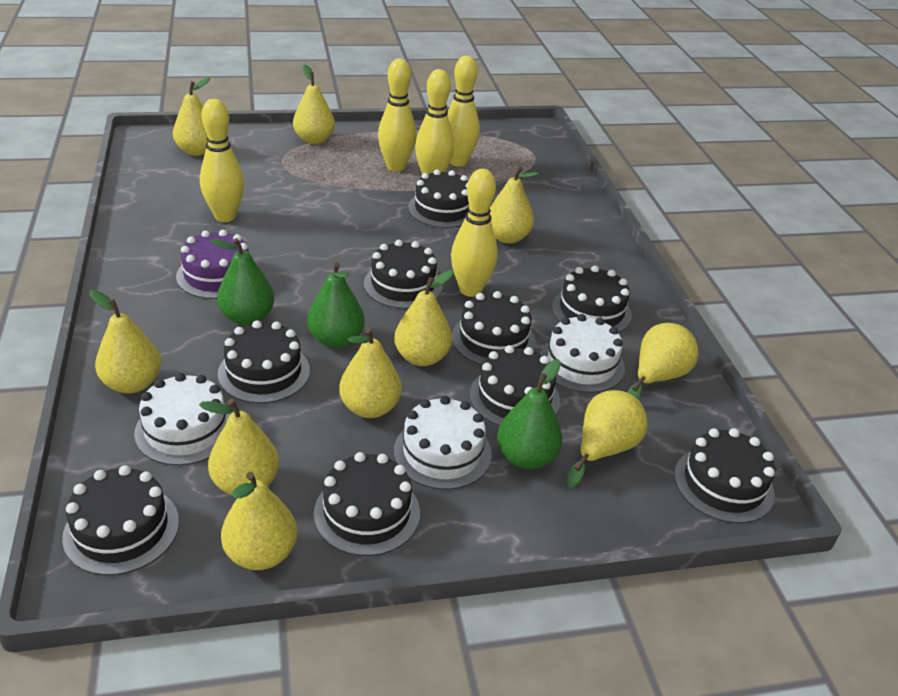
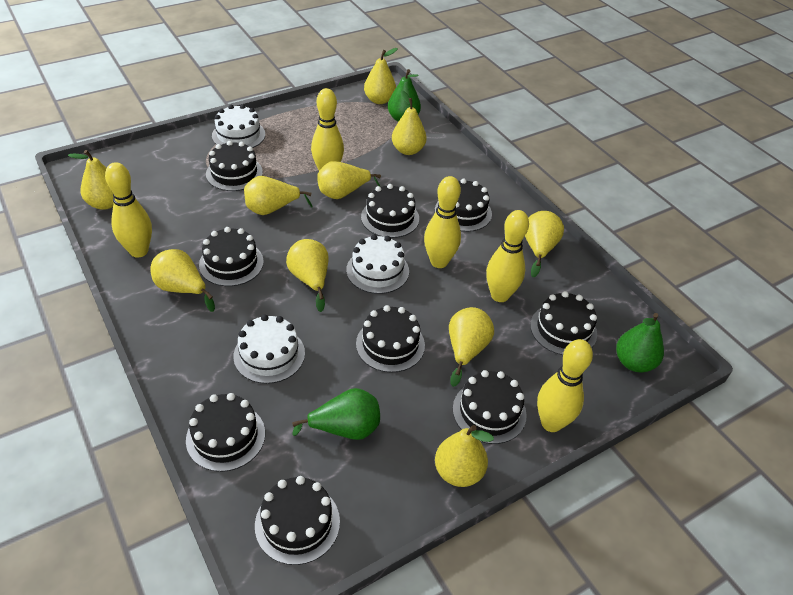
purple cake: 1 -> 0

